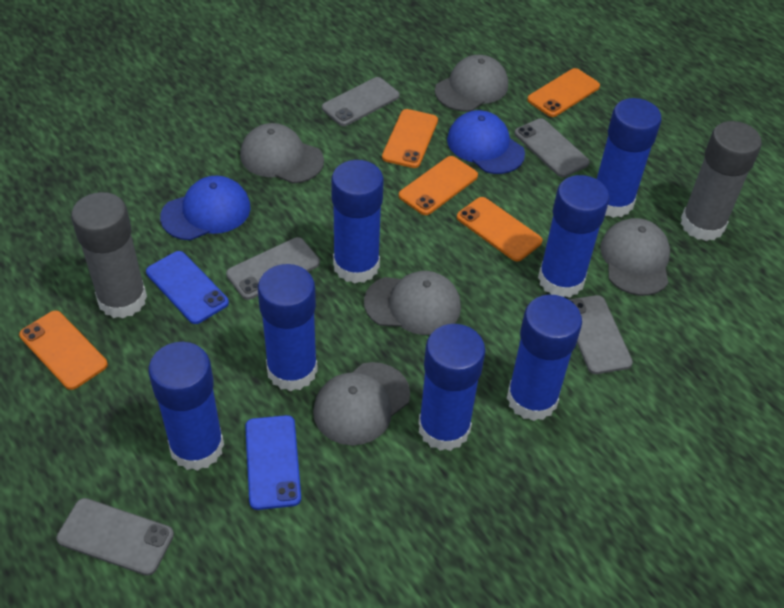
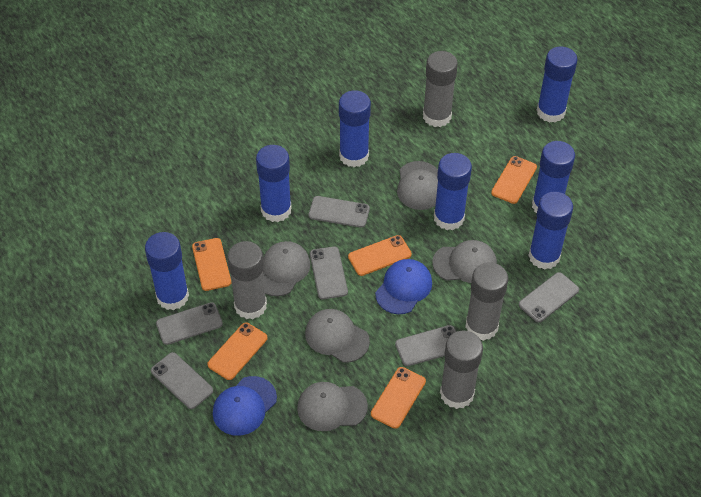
blue phone: 2 -> 0
grey glue stick: 2 -> 4
grey phone: 5 -> 6

